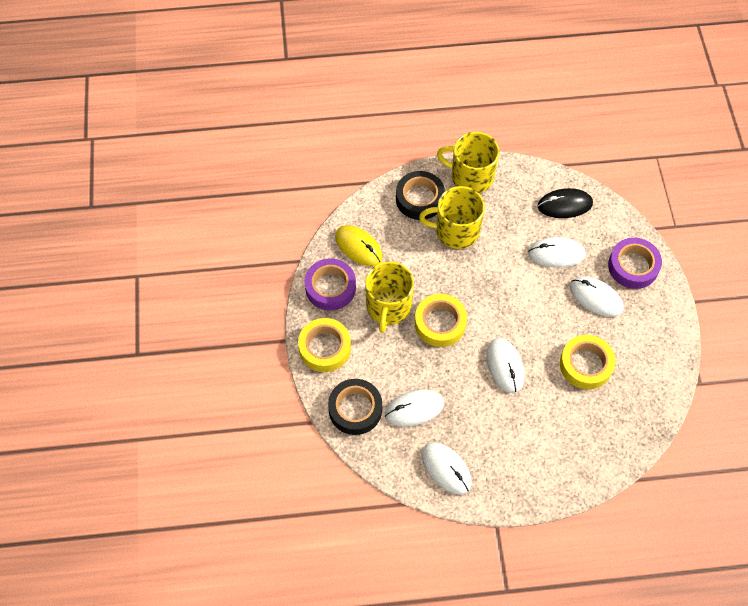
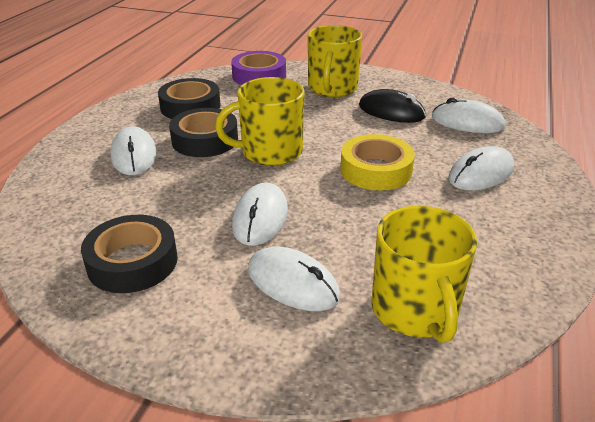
black tape: 2 -> 3
purple tape: 2 -> 1
yellow mouse: 1 -> 0
yellow tape: 3 -> 1

